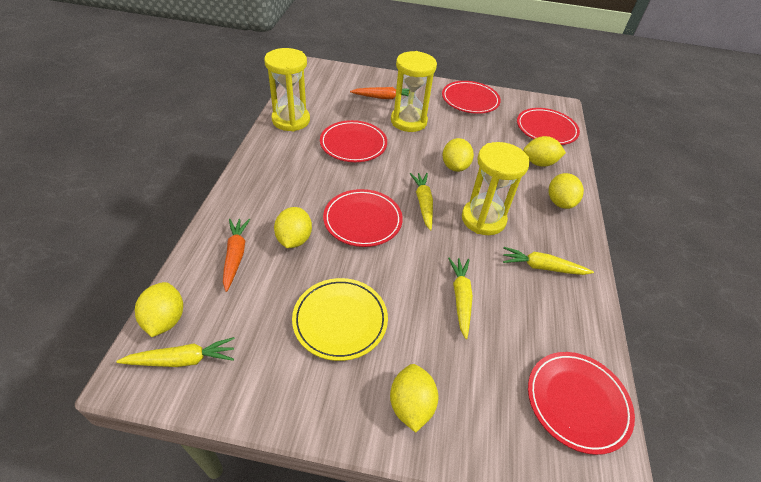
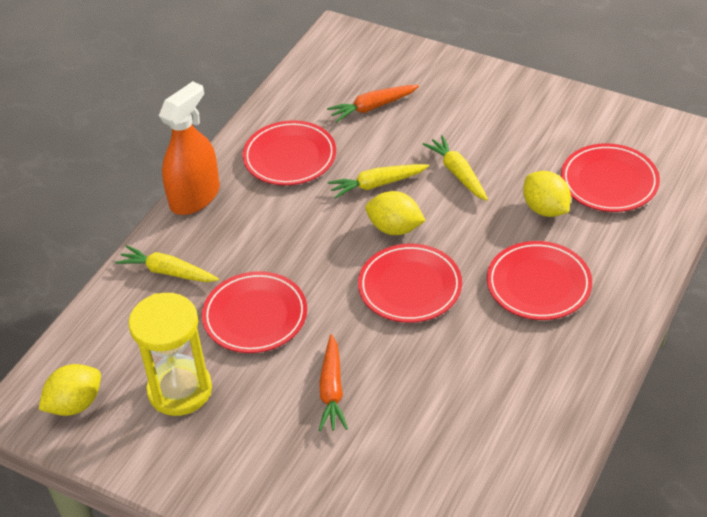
orange spray bottle: 0 -> 1
yellow carrot: 4 -> 3
yellow hourglass: 3 -> 1
yellow lemon: 6 -> 3
yellow plate: 1 -> 0

